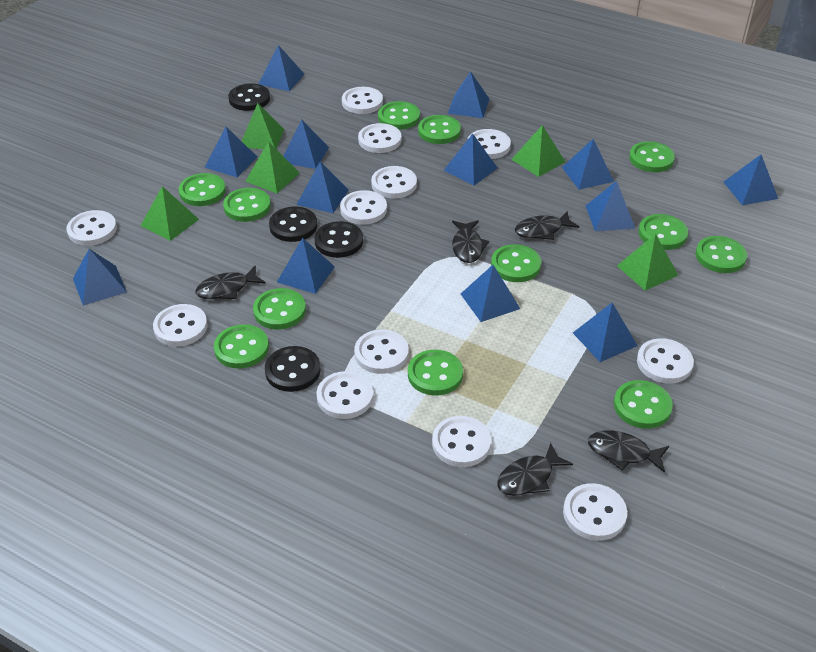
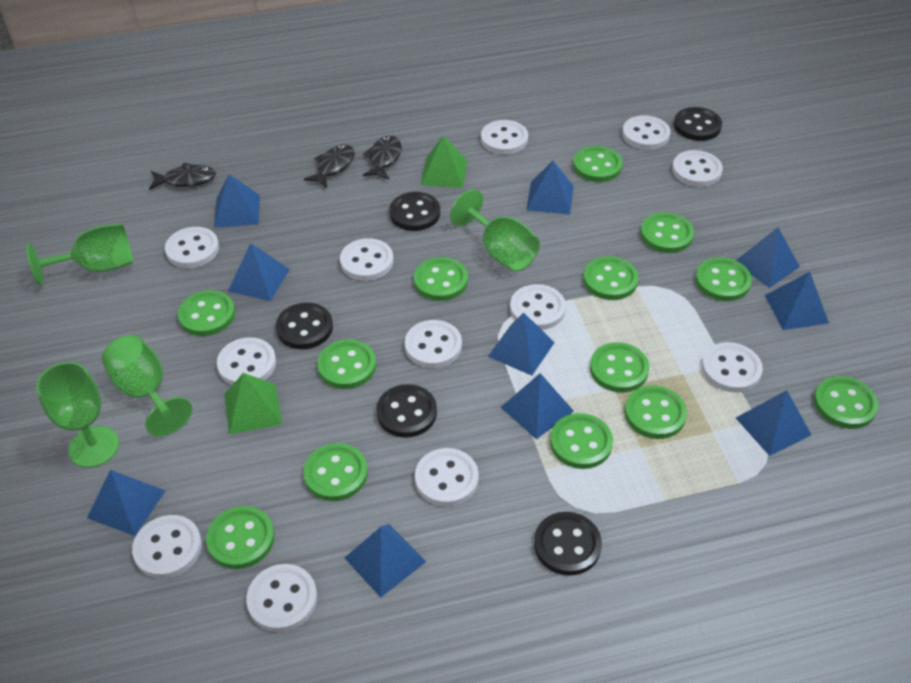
black button: 4 -> 5
black fish: 5 -> 3
blue pyramid: 13 -> 10
green button: 12 -> 13
green goblet: 0 -> 4
green pyramid: 5 -> 2

